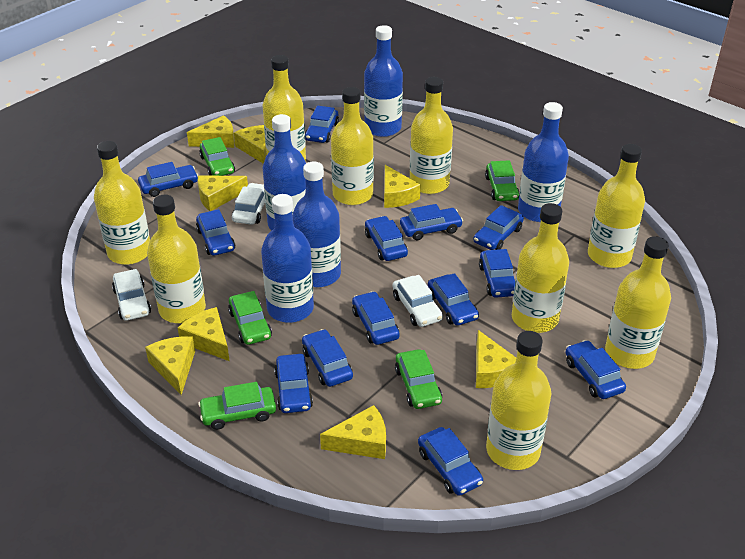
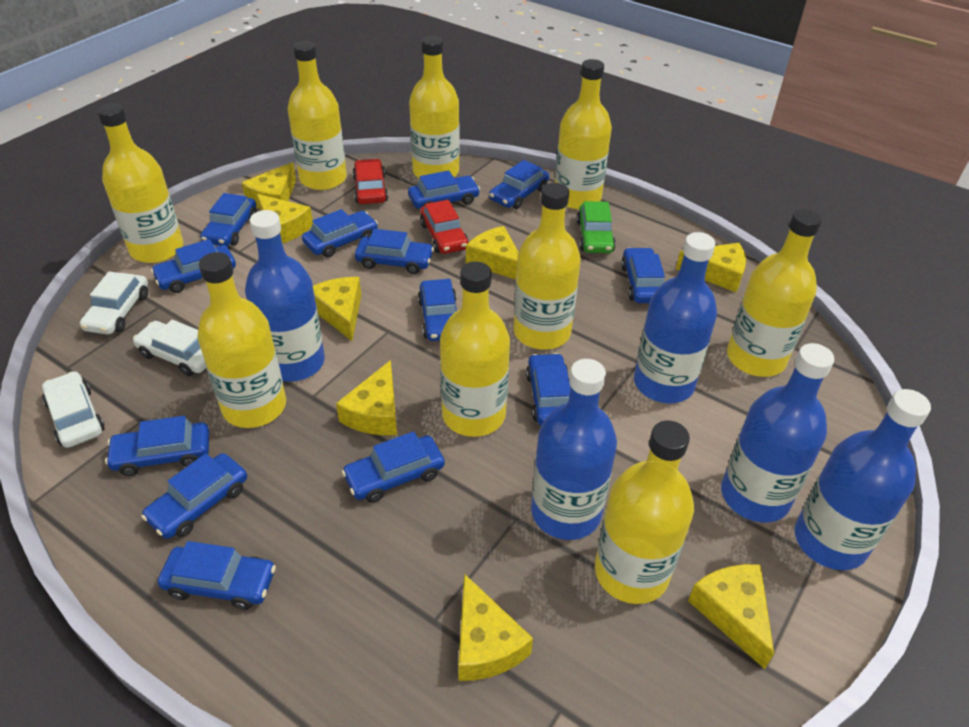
green car: 5 -> 1
red car: 0 -> 2

